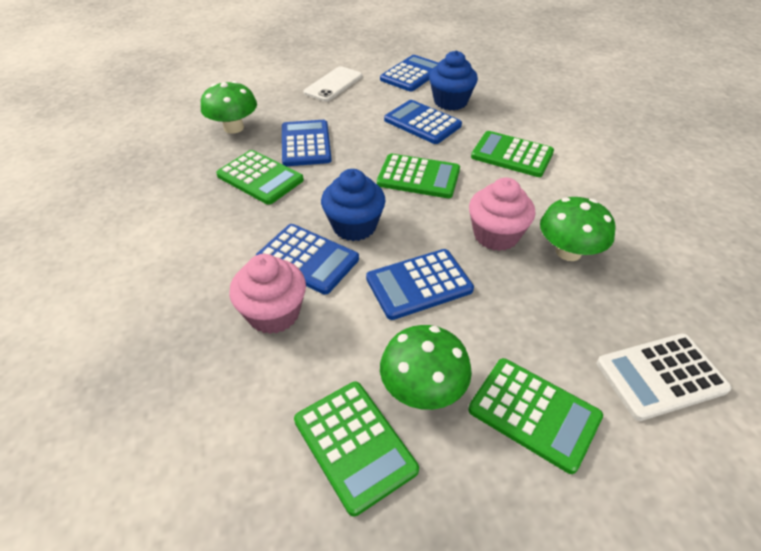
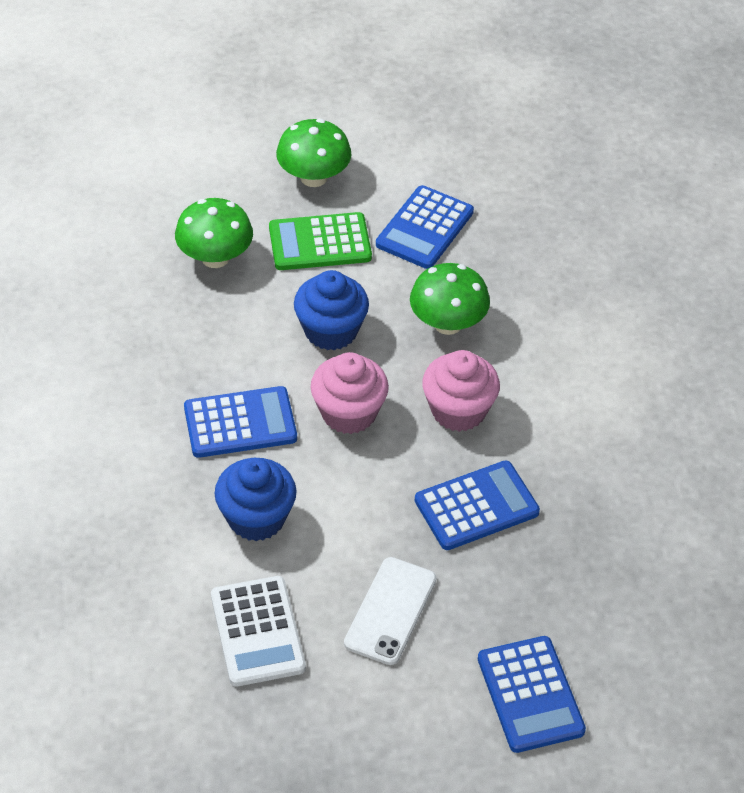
blue calculator: 5 -> 4
green calculator: 5 -> 1

